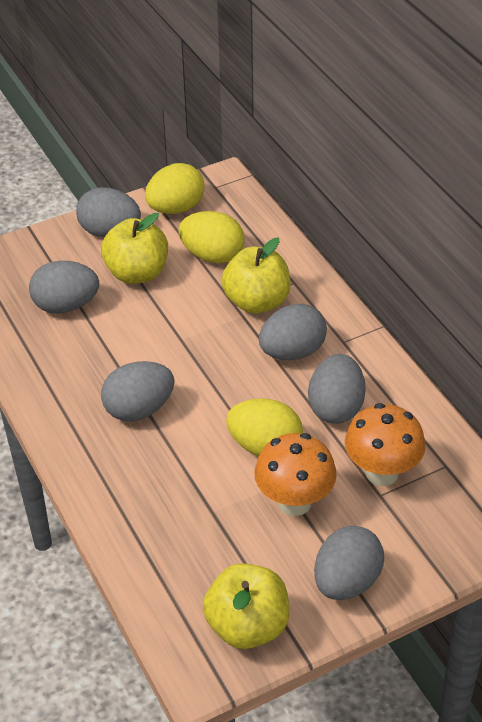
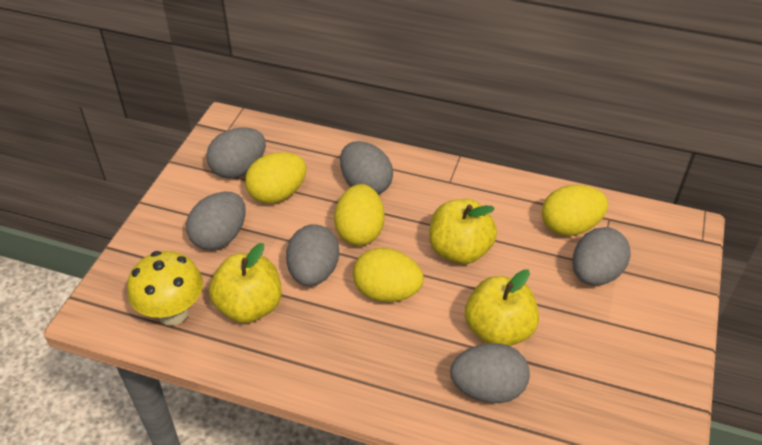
orange mushroom: 2 -> 0
yellow egg: 3 -> 4
yellow mushroom: 0 -> 1

